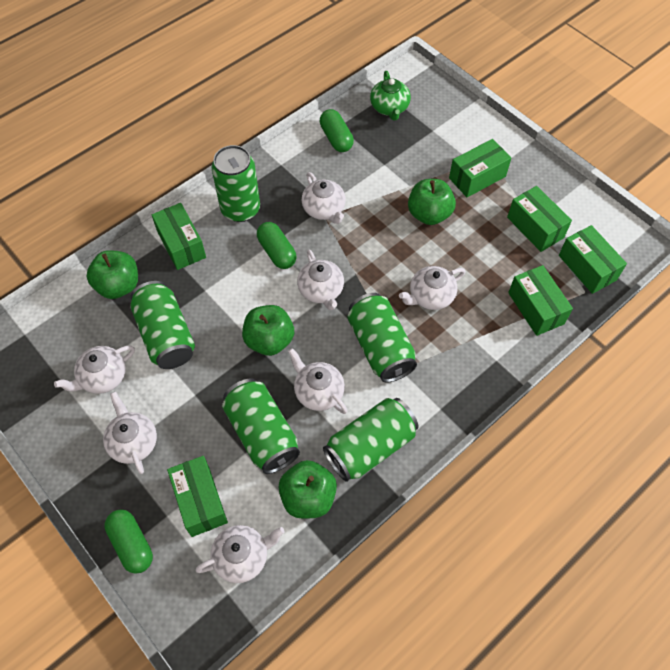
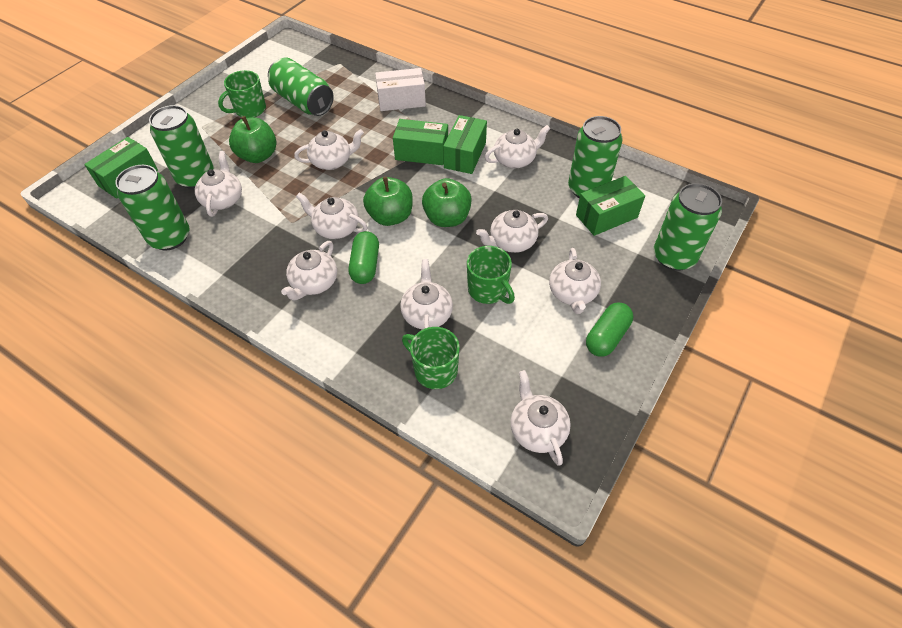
green apple: 4 -> 3
green box: 6 -> 4
green capsule: 3 -> 2
green mug: 0 -> 3
green teapot: 1 -> 0
white box: 0 -> 1
white teapot: 7 -> 9

